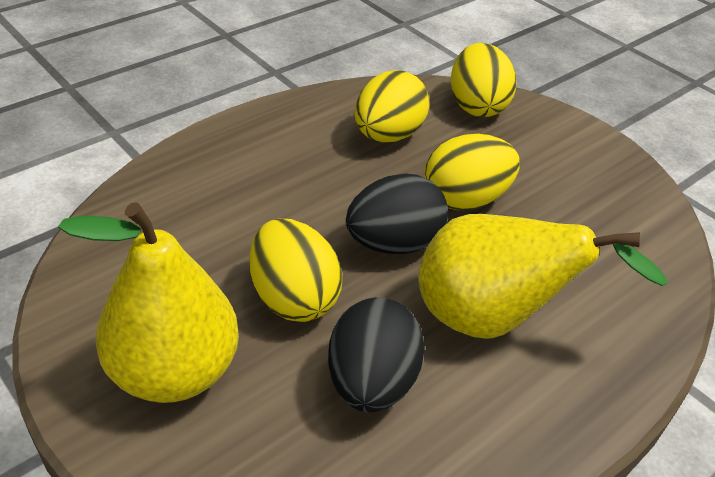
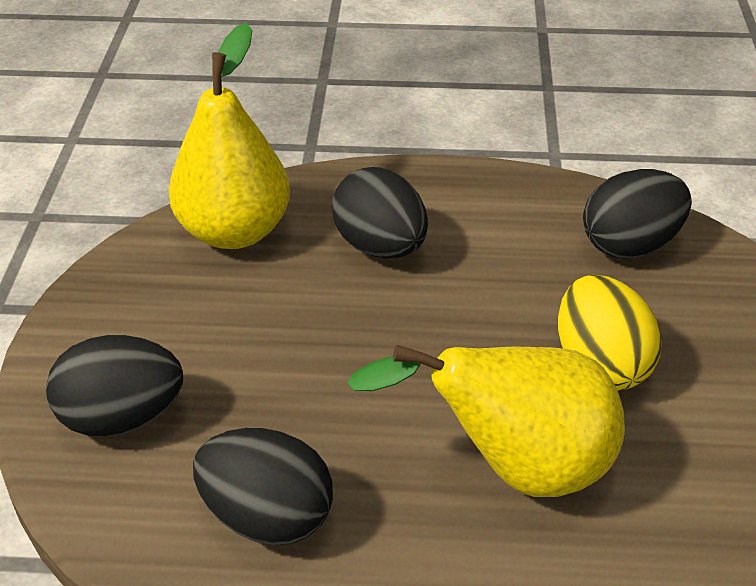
black egg: 2 -> 4
yellow egg: 4 -> 1

